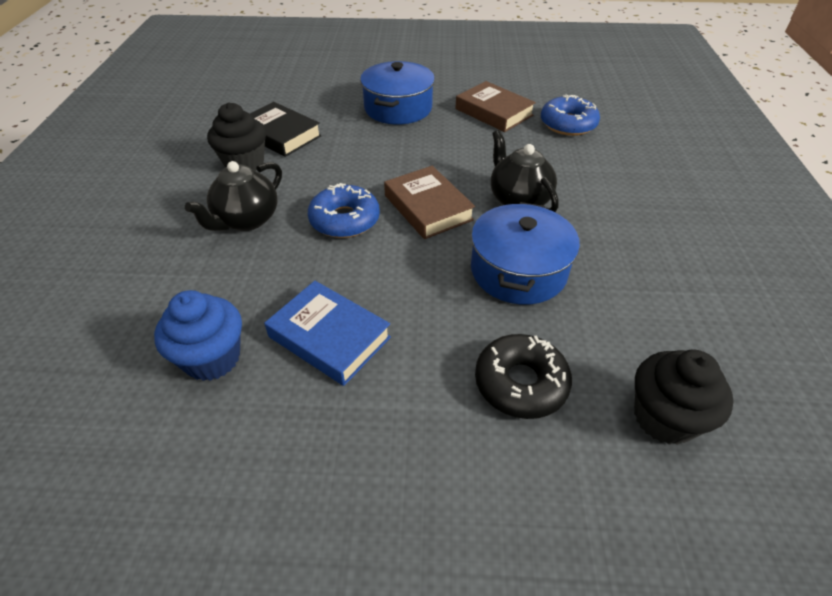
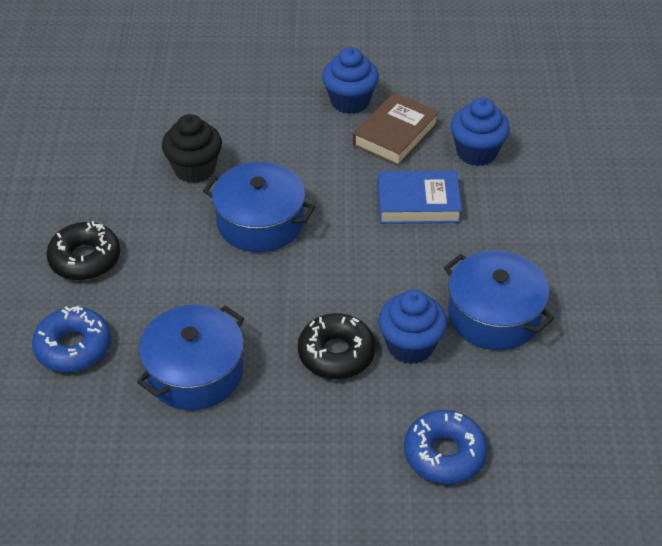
black book: 1 -> 0
black cupcake: 2 -> 1
black donut: 1 -> 2
black teapot: 2 -> 0
blue cupcake: 1 -> 3
blue pot: 2 -> 3
brown book: 2 -> 1

